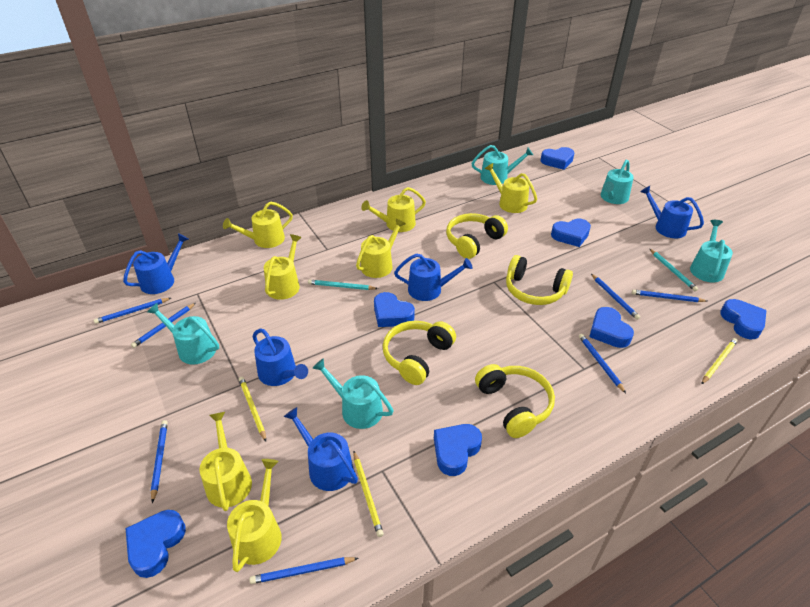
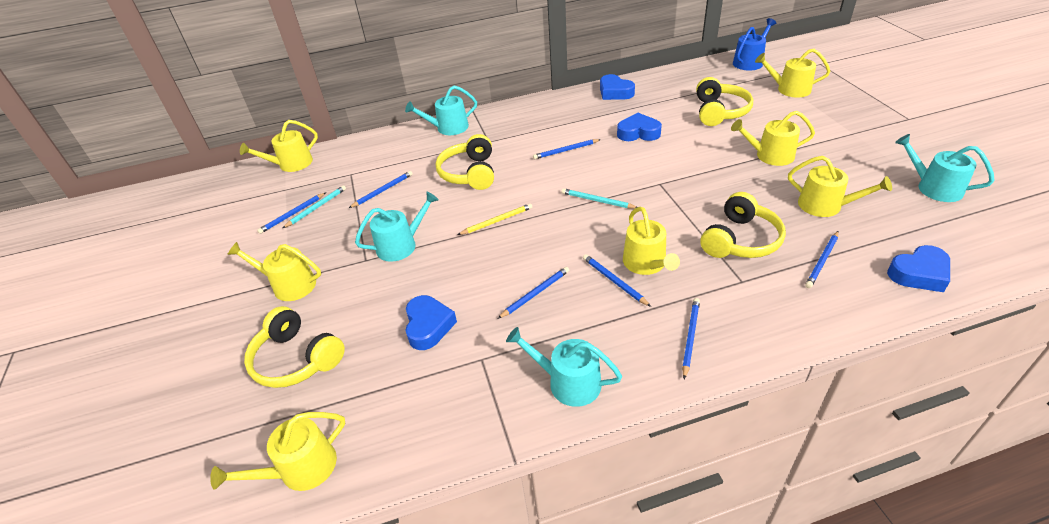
blue heart: 7 -> 4
blue watering can: 5 -> 1
turquoise watering can: 5 -> 4
yellow pencil: 3 -> 1

